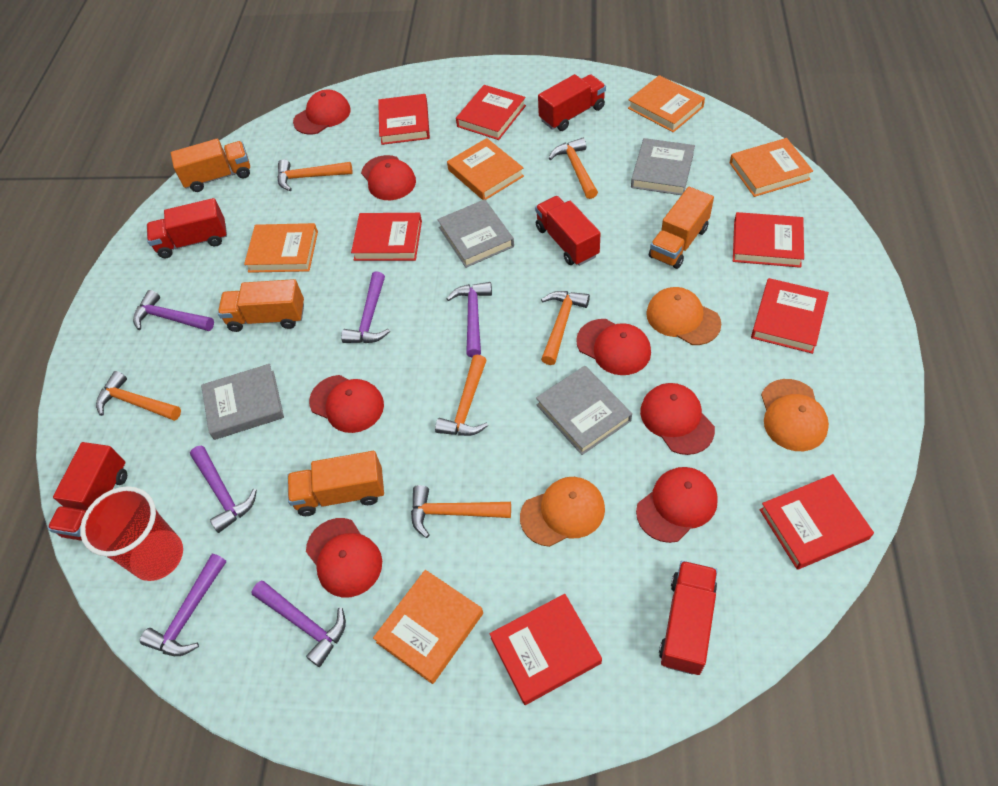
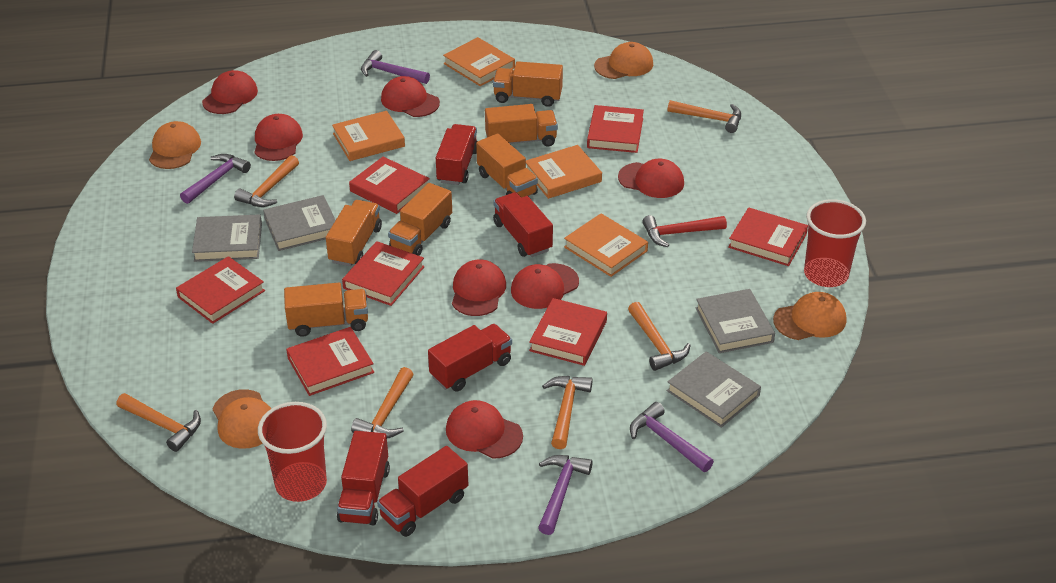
orange book: 5 -> 4
orange cap: 3 -> 4
orange truck: 4 -> 6
purple hammer: 6 -> 4
red cup: 1 -> 2
red hammer: 0 -> 1

